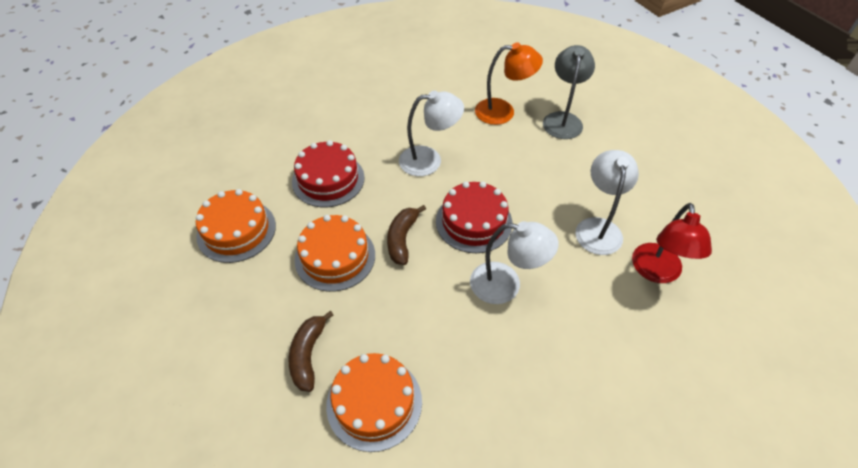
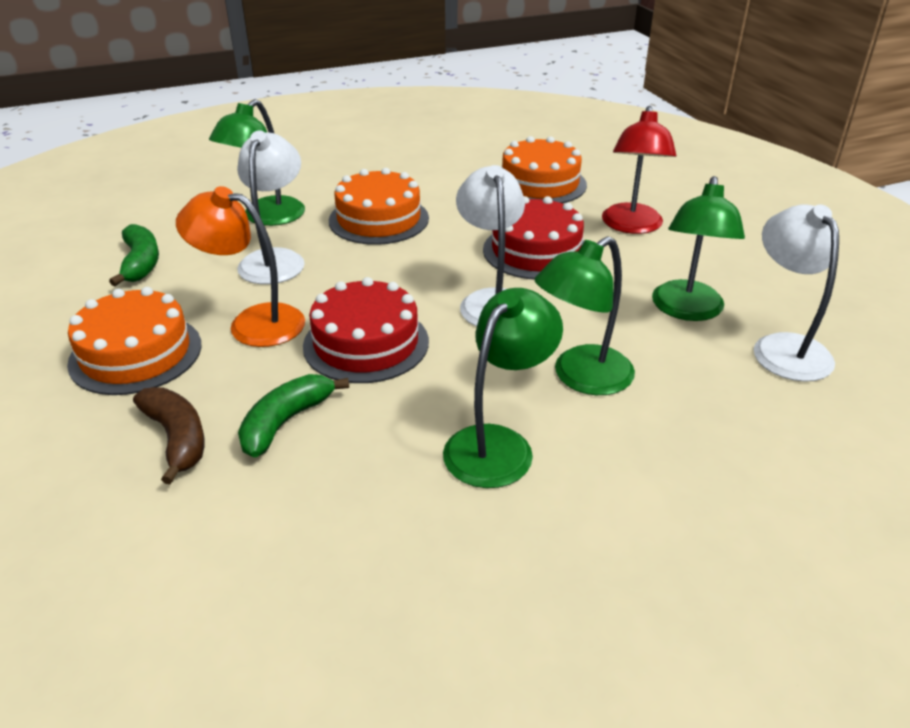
brown banana: 2 -> 1
green banana: 0 -> 2
green lamp: 0 -> 4
grey lamp: 1 -> 0

